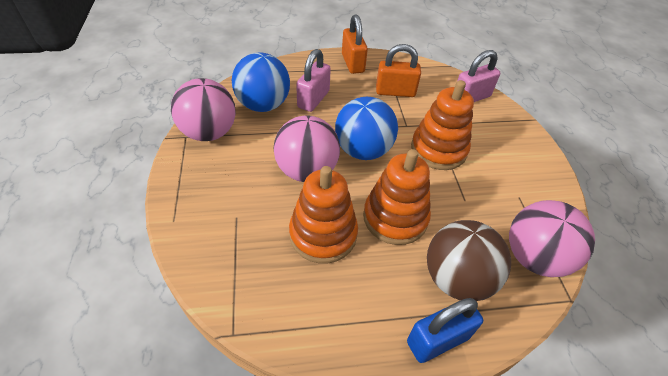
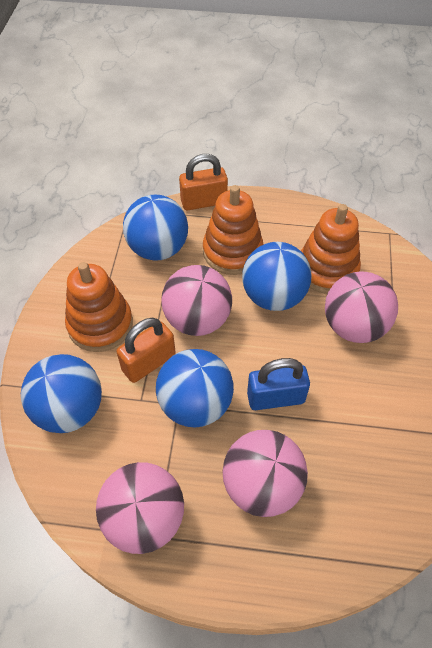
blue ball: 2 -> 4
brown ball: 1 -> 0
pink ball: 3 -> 4
pink padlock: 2 -> 0

